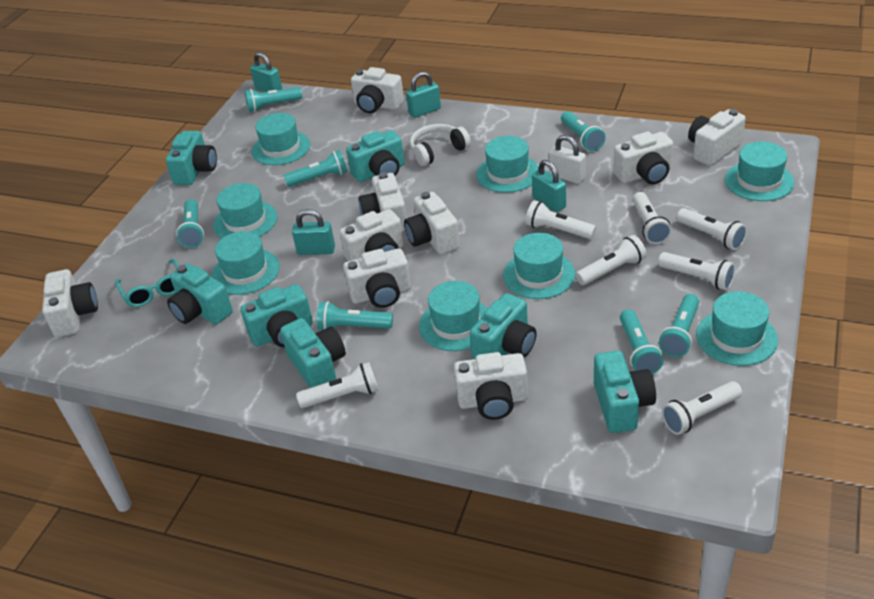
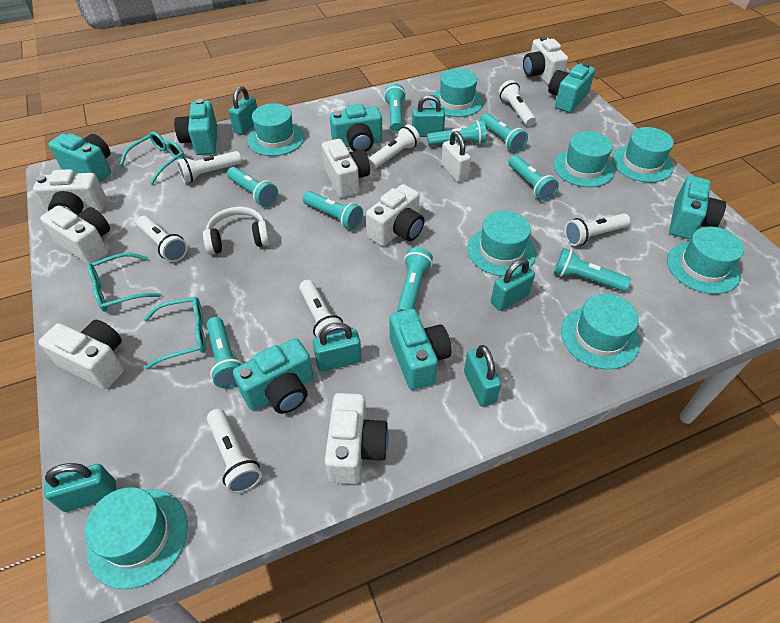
turquoise flashlight: 7 -> 9
turquoise glasses: 1 -> 3
turquoise padlock: 4 -> 6
white camera: 9 -> 7

